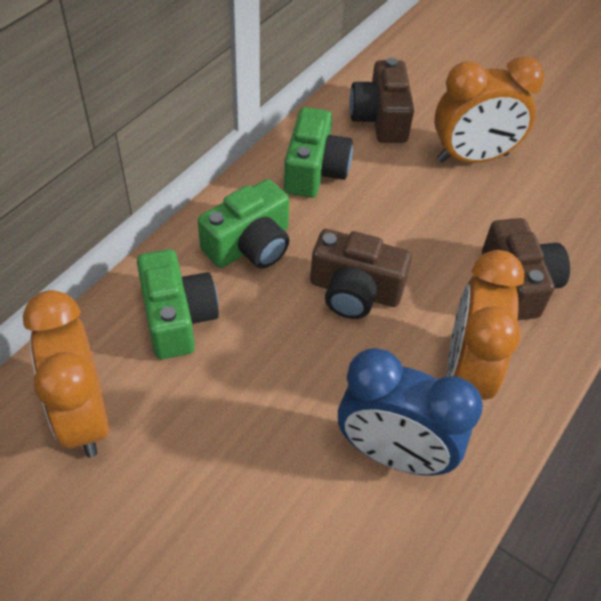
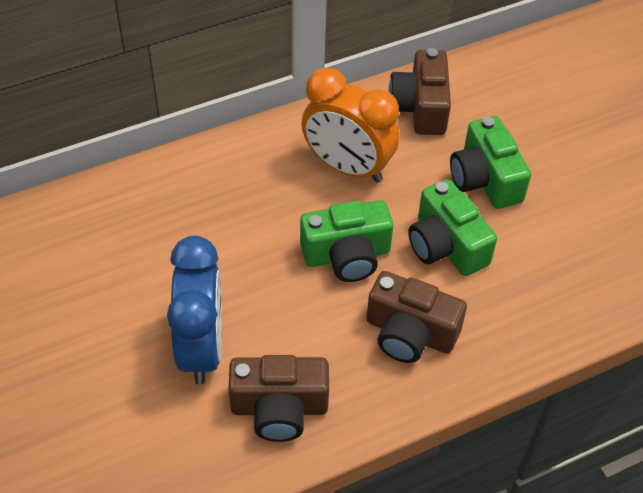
orange clock: 3 -> 1

